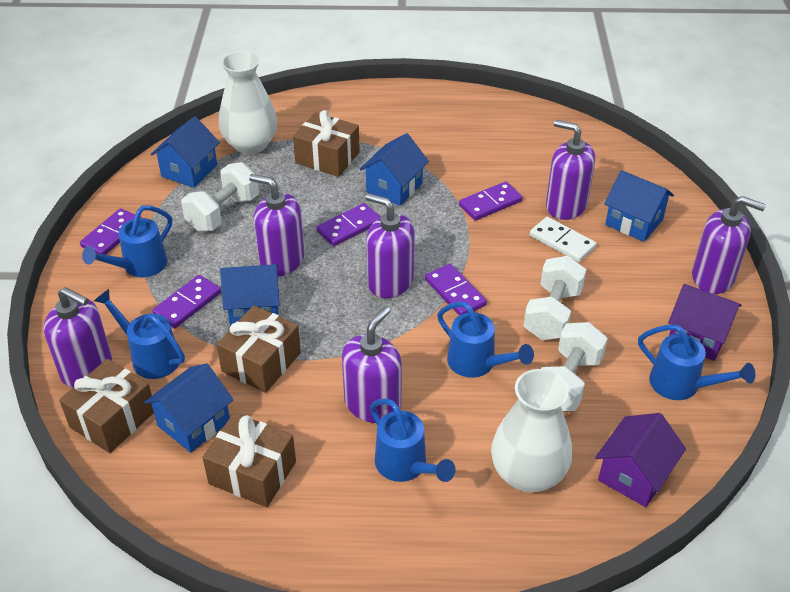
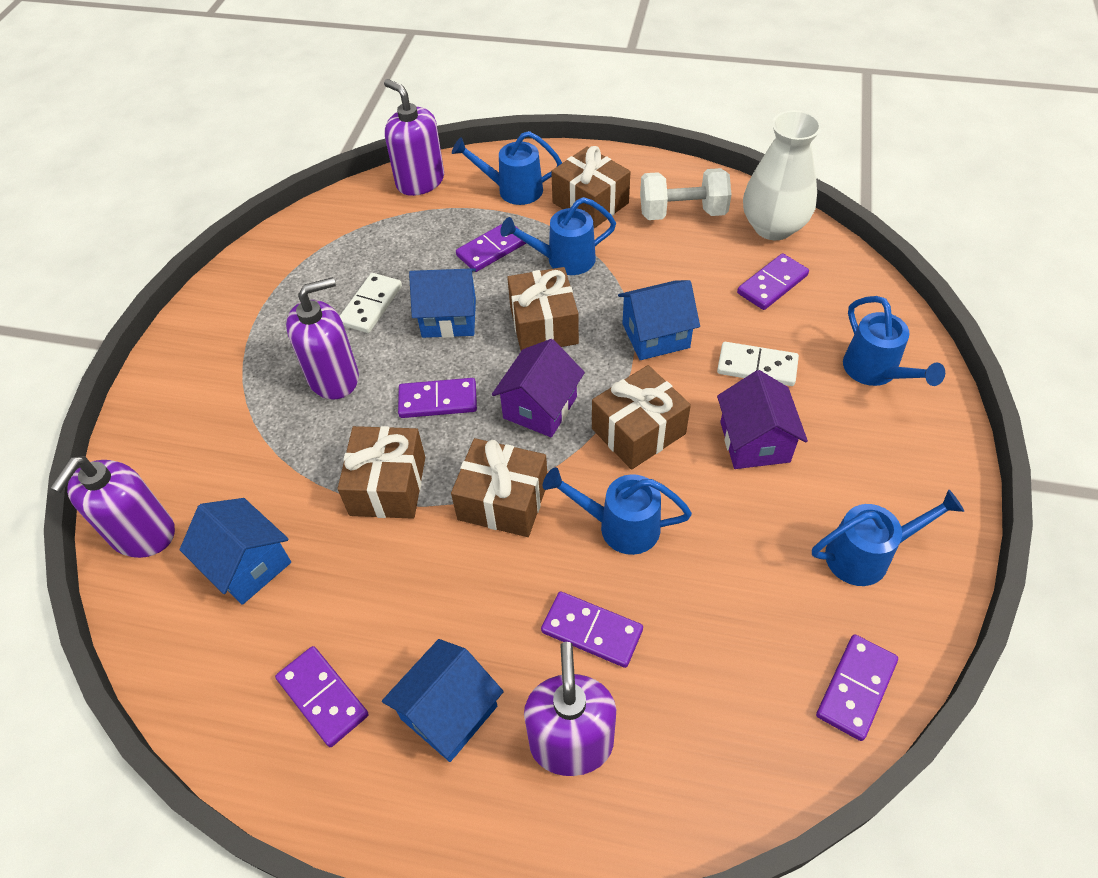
blue house: 5 -> 4
brown gift: 4 -> 5
purple domino: 5 -> 6
purple soap dispenser: 6 -> 4
white domino: 1 -> 2
white dumbbell: 3 -> 1
white vase: 2 -> 1

